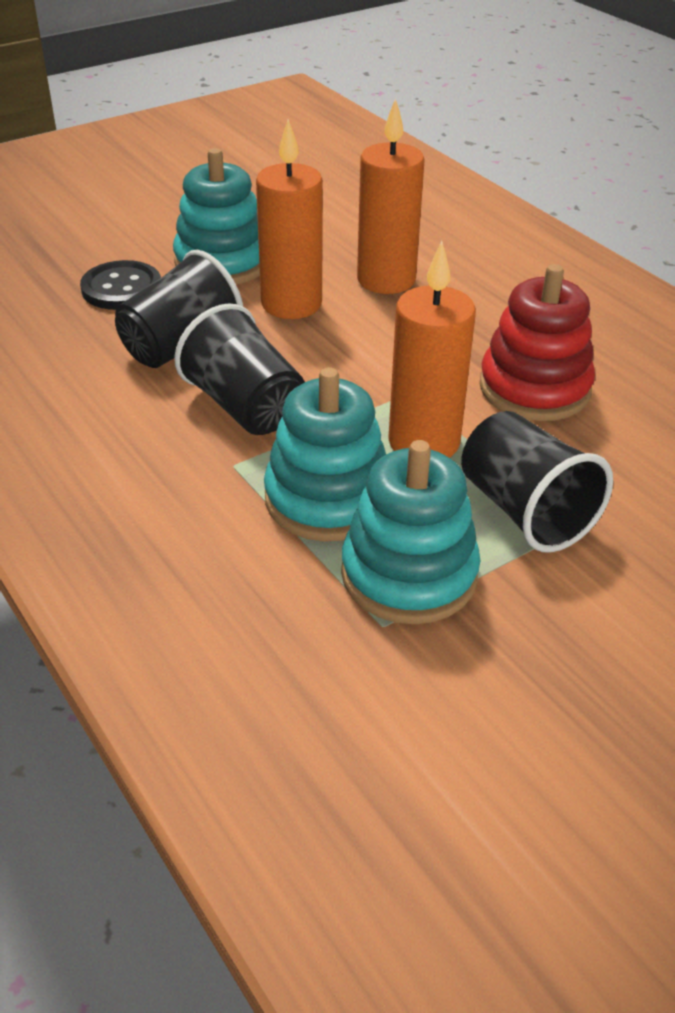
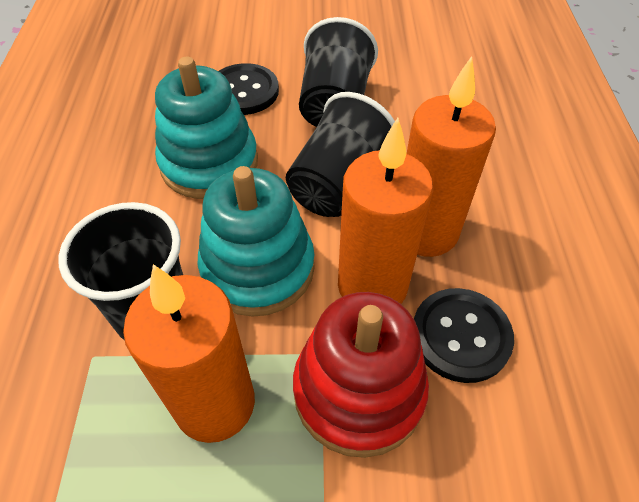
black button: 1 -> 2
turquoise stacking toy: 3 -> 2

